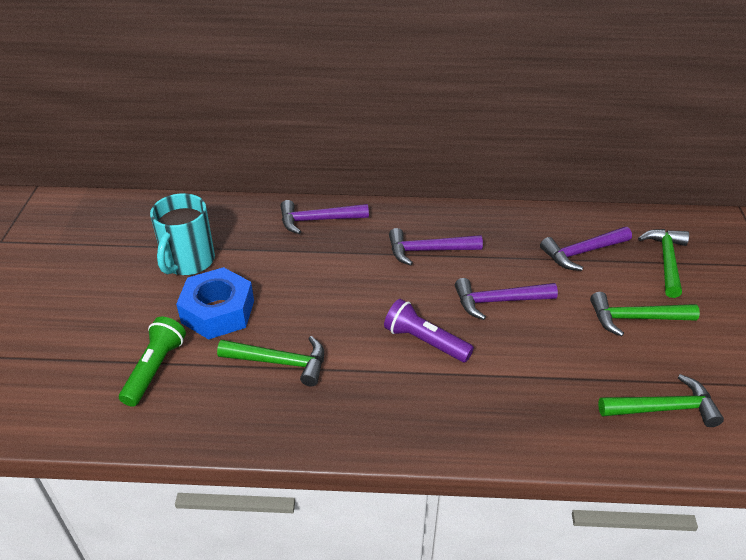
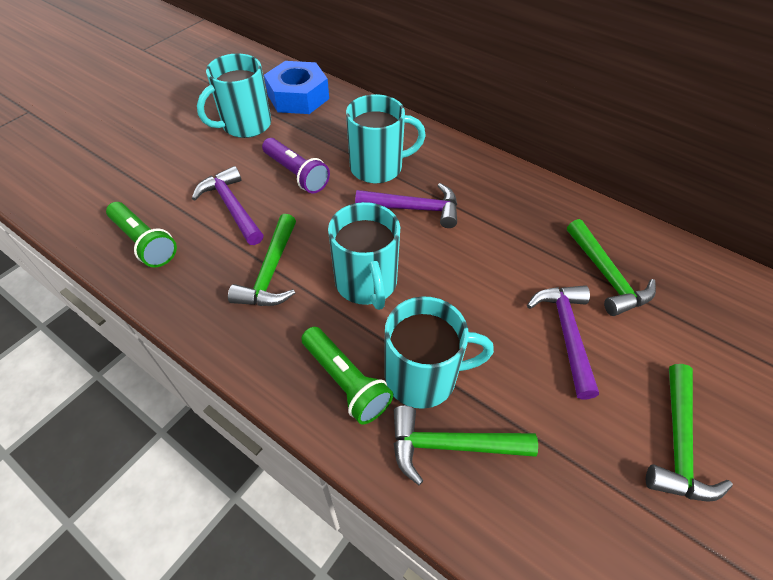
green flashlight: 1 -> 2
purple hammer: 4 -> 3
turquoise mug: 1 -> 4

